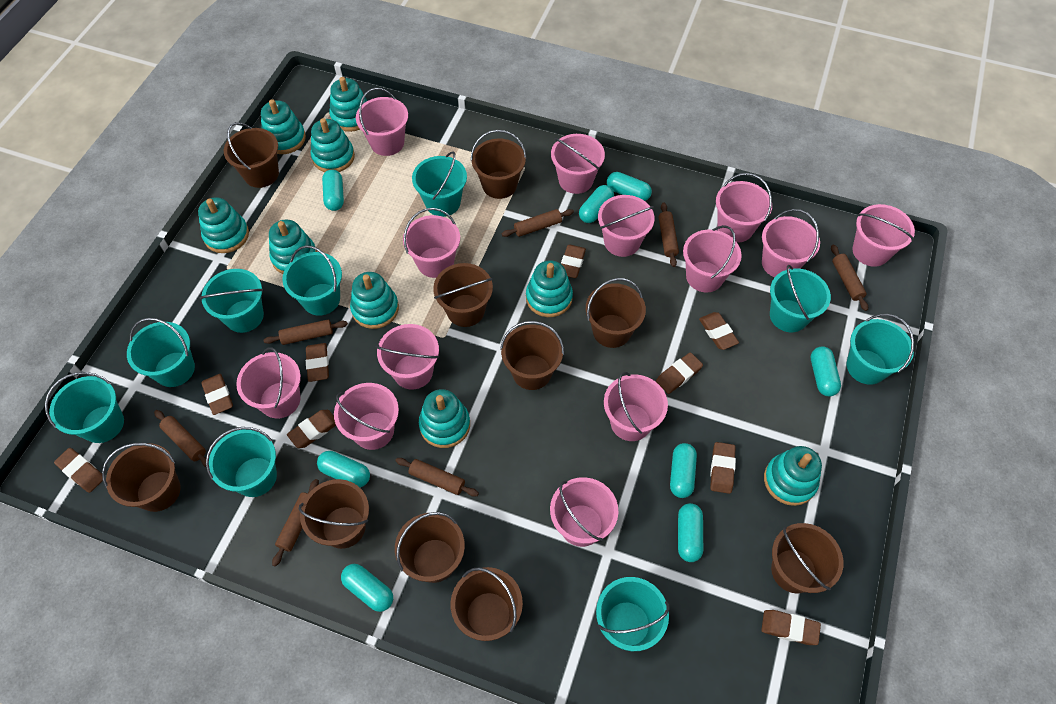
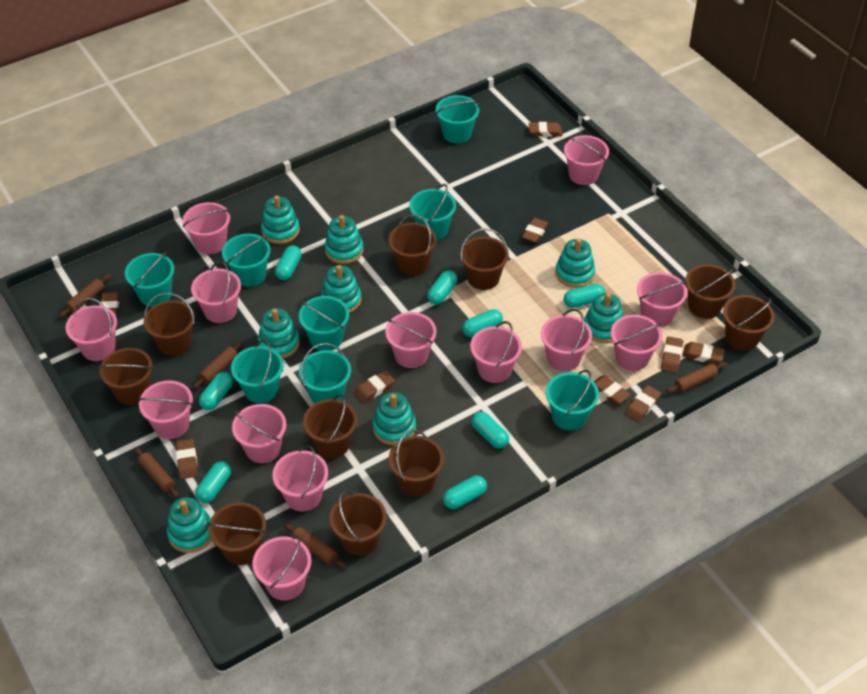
brown rolling pin: 7 -> 5
turquoise bucket: 9 -> 8
turquoise stacking toy: 9 -> 8

